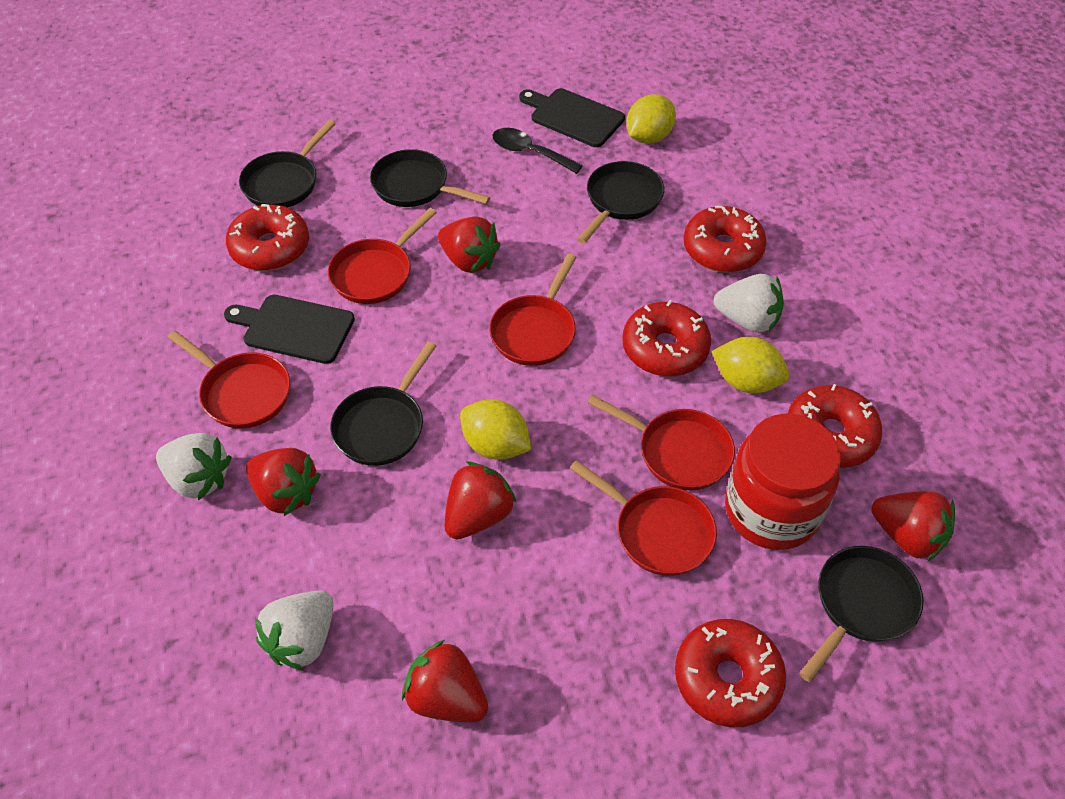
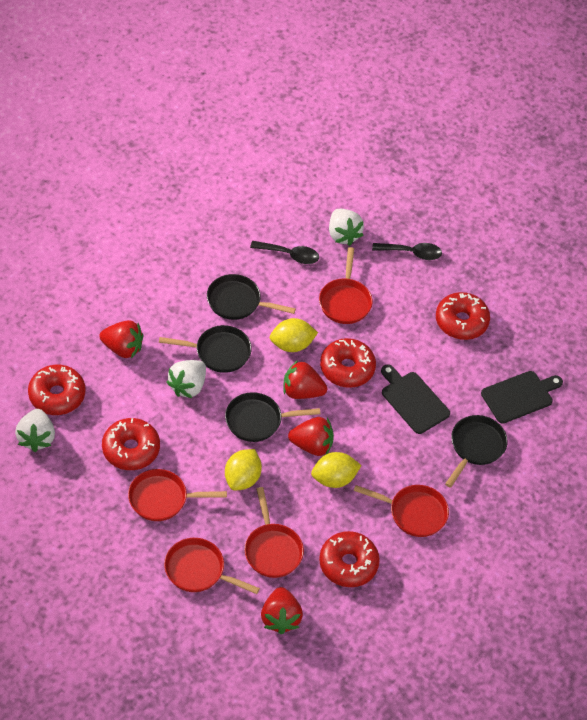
black pan: 5 -> 4
black spoon: 1 -> 2
red jar: 1 -> 0
red strawberry: 5 -> 4

